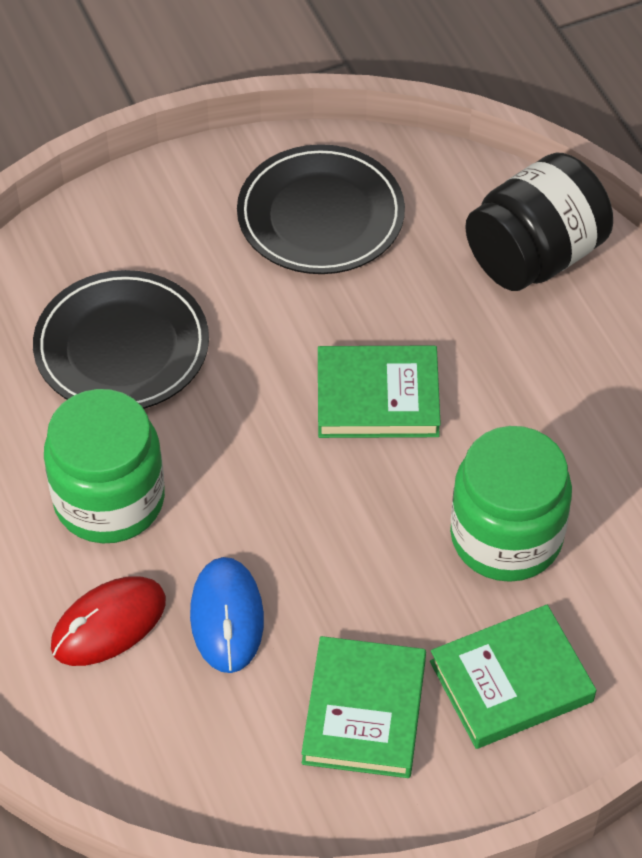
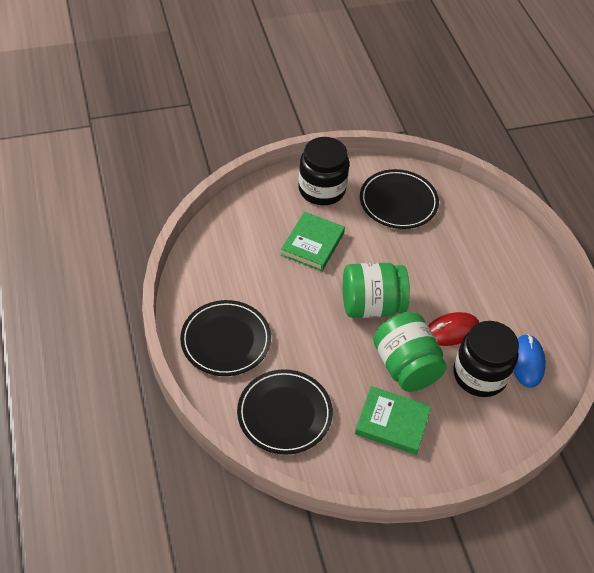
black jar: 1 -> 2
black plate: 2 -> 3
green book: 3 -> 2

